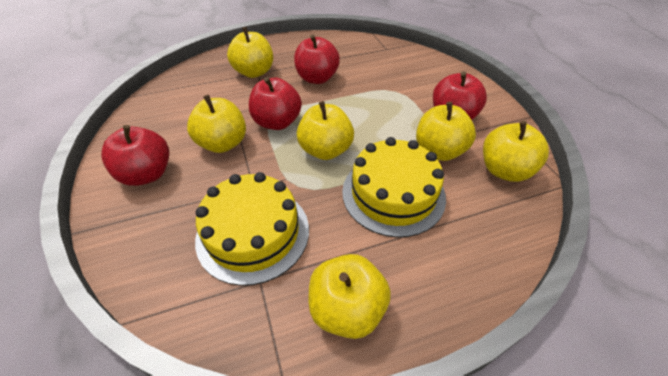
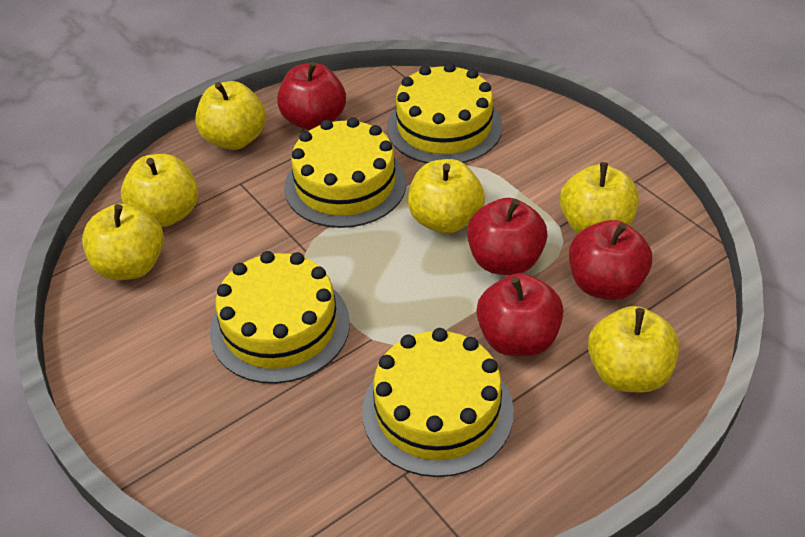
yellow cake: 2 -> 4

